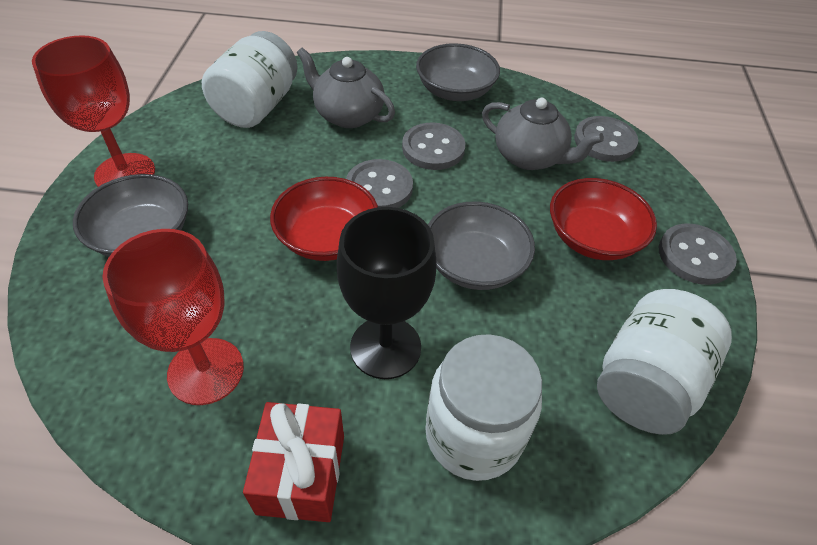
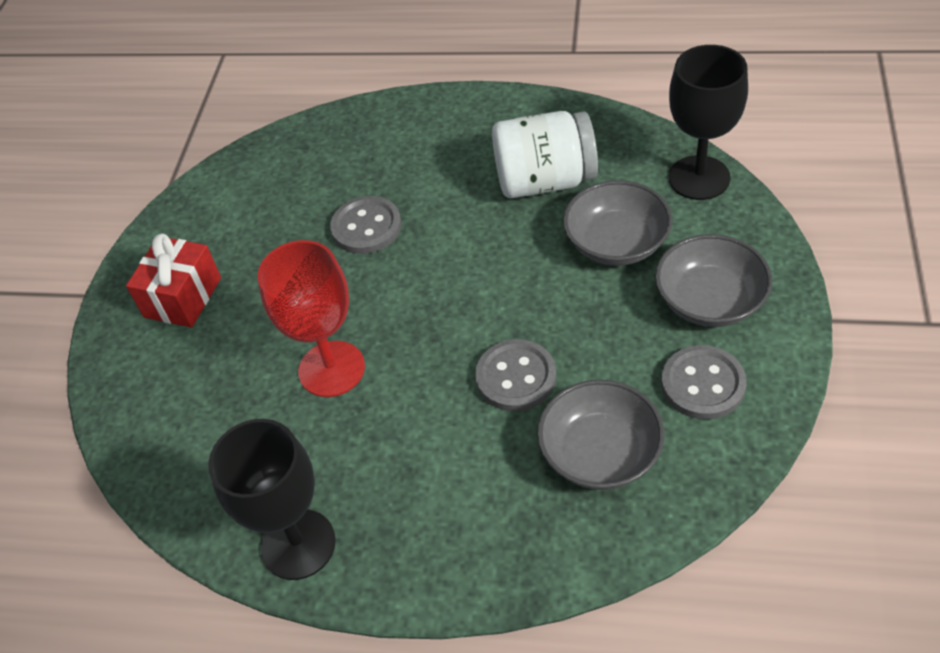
black goblet: 1 -> 2
grey button: 4 -> 3
grey teapot: 2 -> 0
red bowl: 2 -> 0
red goblet: 2 -> 1
white jar: 3 -> 1

